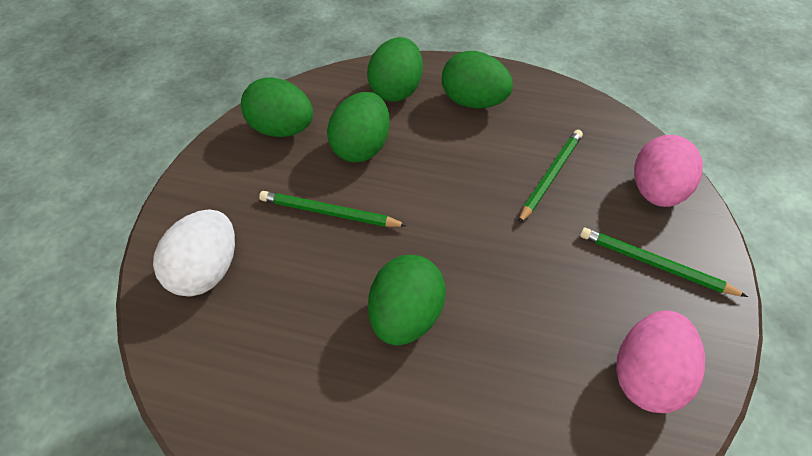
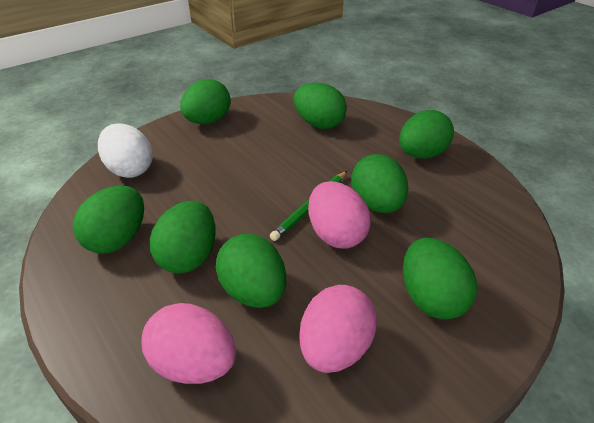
green egg: 5 -> 8
green pencil: 3 -> 1
pink egg: 2 -> 3

